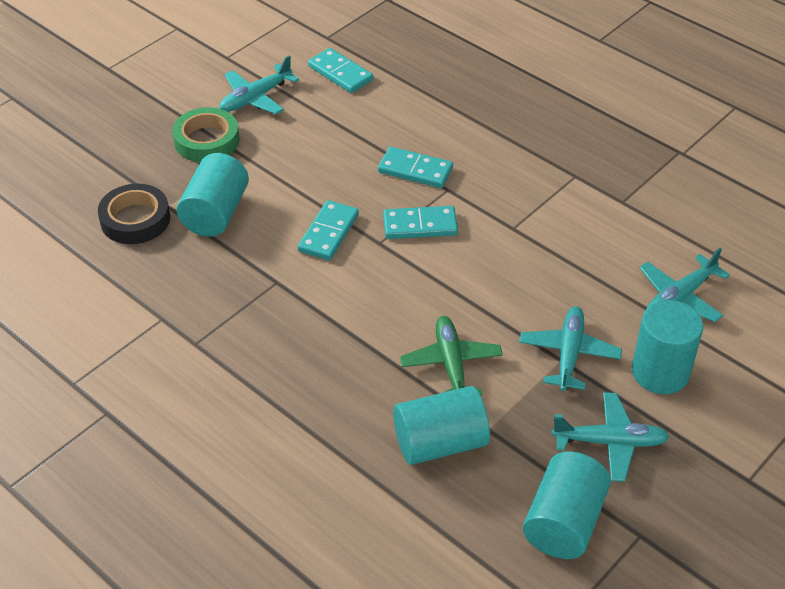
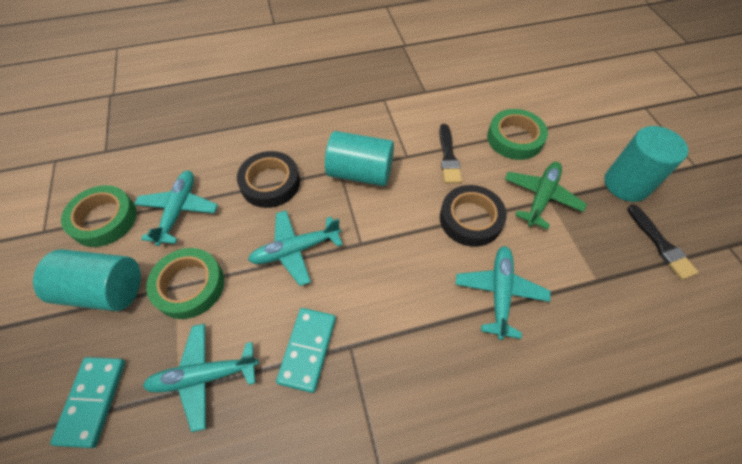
black brush: 0 -> 2
black tape: 1 -> 2
green tape: 1 -> 3
turquoise cylinder: 4 -> 3
turquoise domino: 4 -> 2

